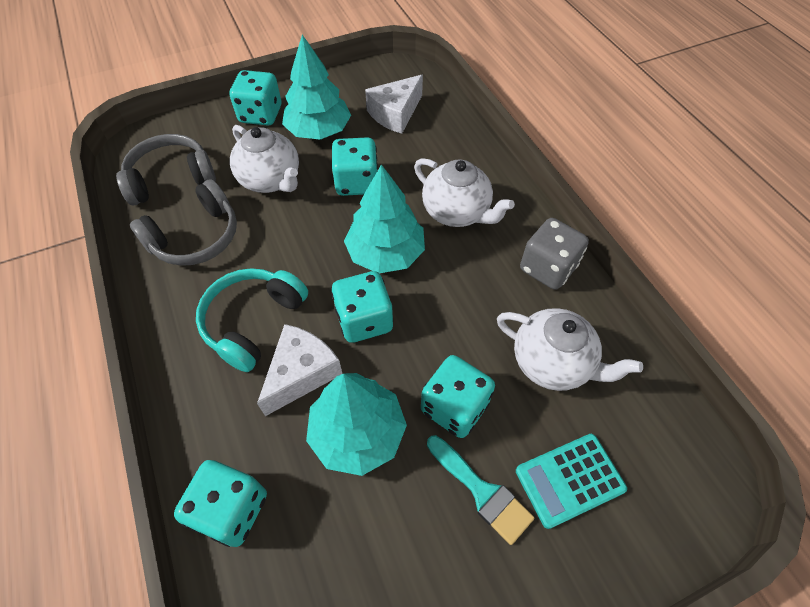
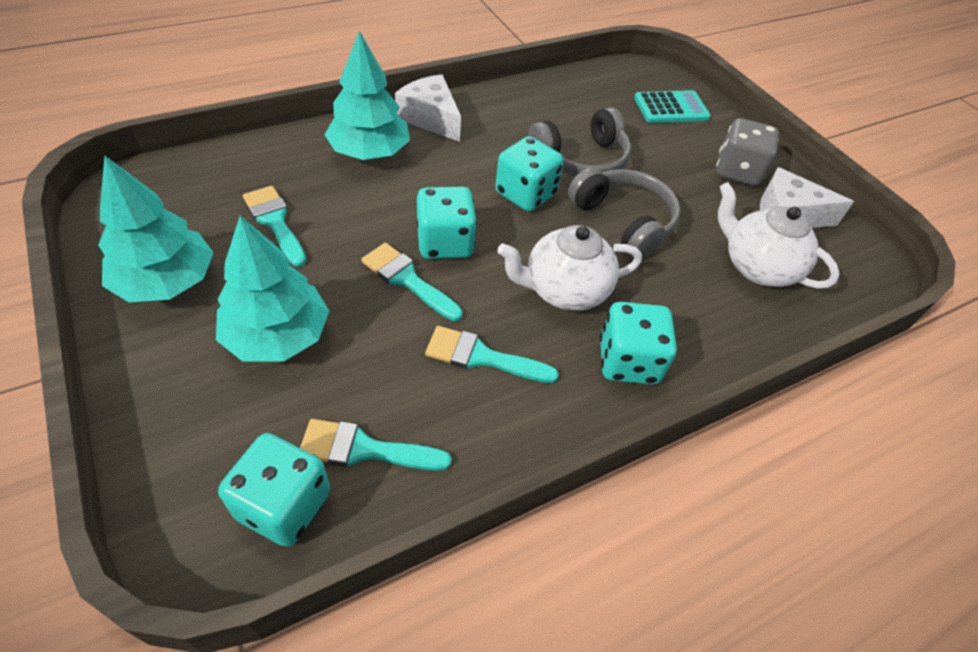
turquoise brush: 1 -> 4
turquoise dice: 5 -> 4
turquoise headphones: 1 -> 0
white teapot: 3 -> 2

